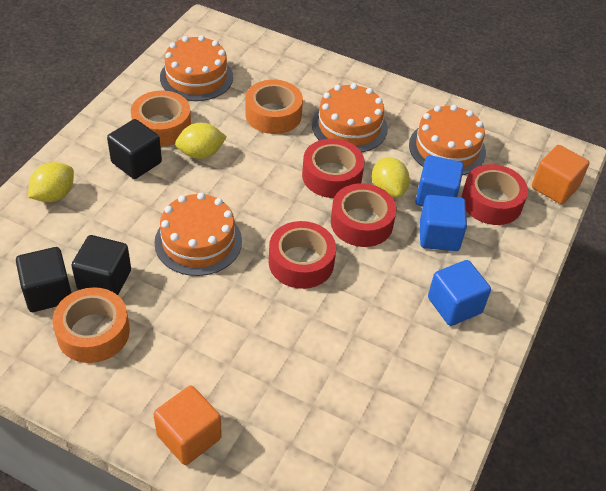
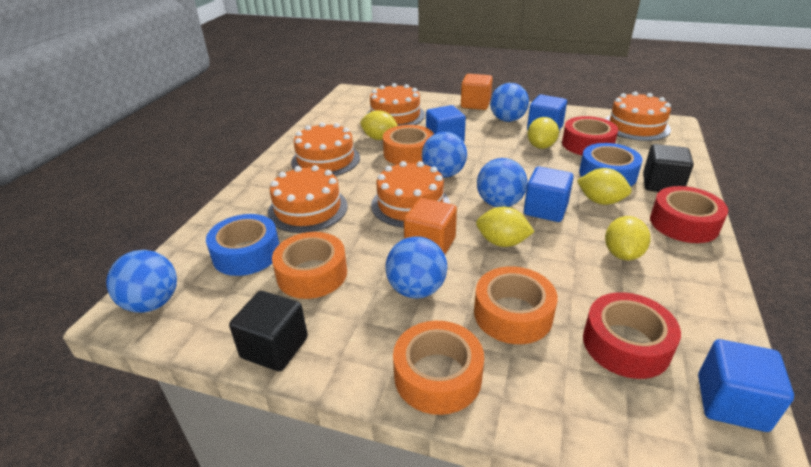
black cube: 3 -> 2
blue ball: 0 -> 5
blue cube: 3 -> 4
blue tape: 0 -> 2
orange cake: 4 -> 5
orange tape: 3 -> 4
red tape: 4 -> 3
yellow lemon: 3 -> 5

